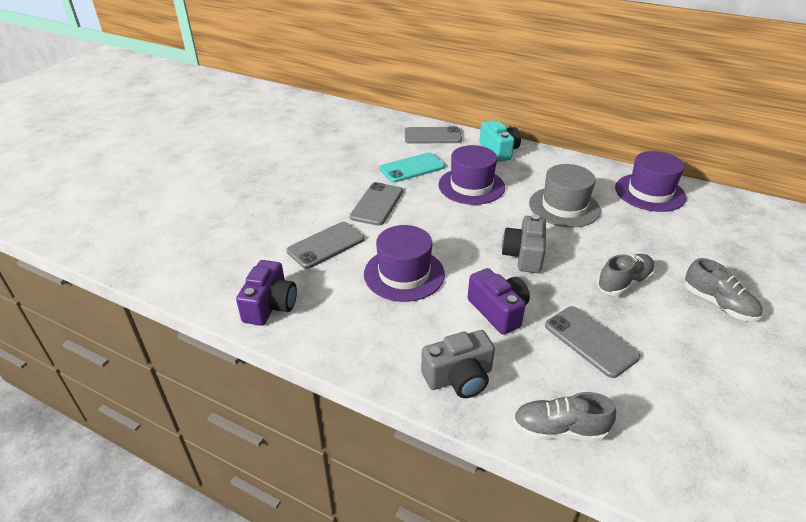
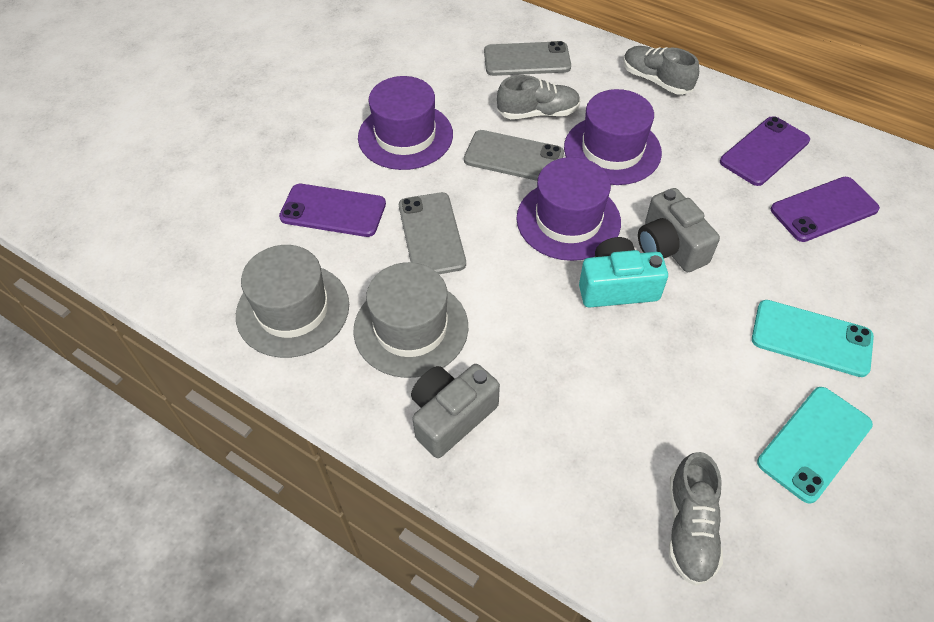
grey hat: 1 -> 2
grey phone: 4 -> 3
purple camera: 2 -> 0
purple phone: 0 -> 3
turquoise phone: 1 -> 2

